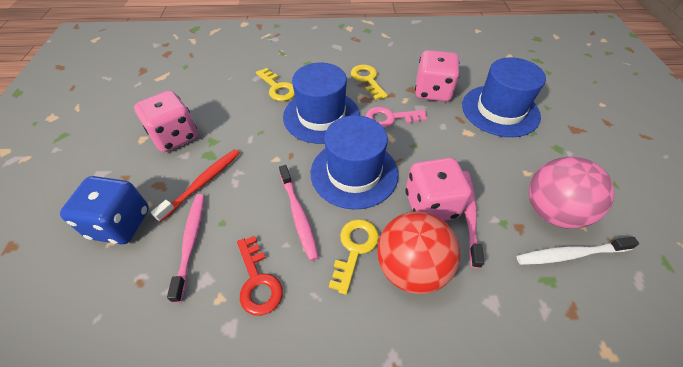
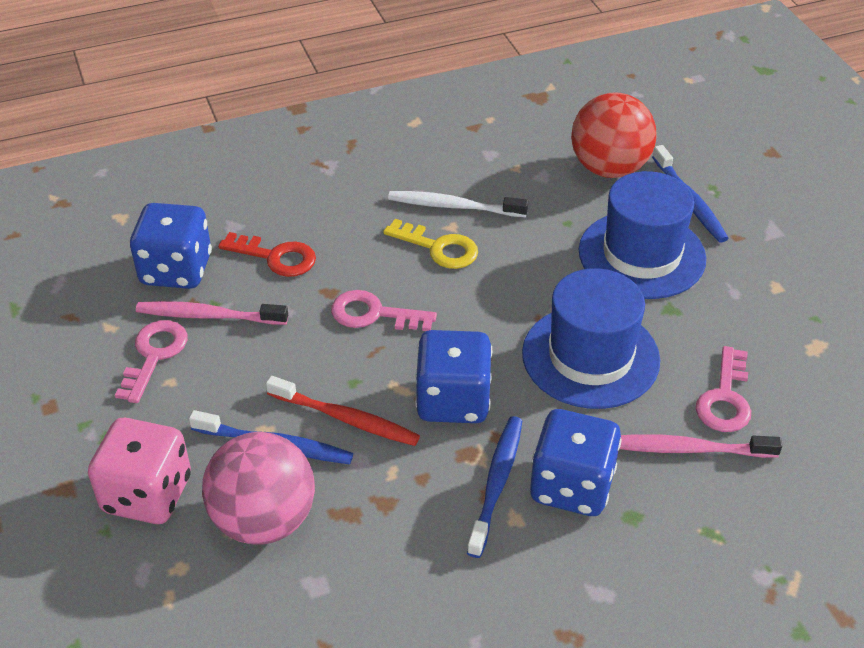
blue dice: 1 -> 3
blue hat: 3 -> 2
blue toothbrush: 0 -> 3
pink dice: 3 -> 1
pink key: 1 -> 3
pink toothbrush: 3 -> 2
yellow key: 3 -> 1

